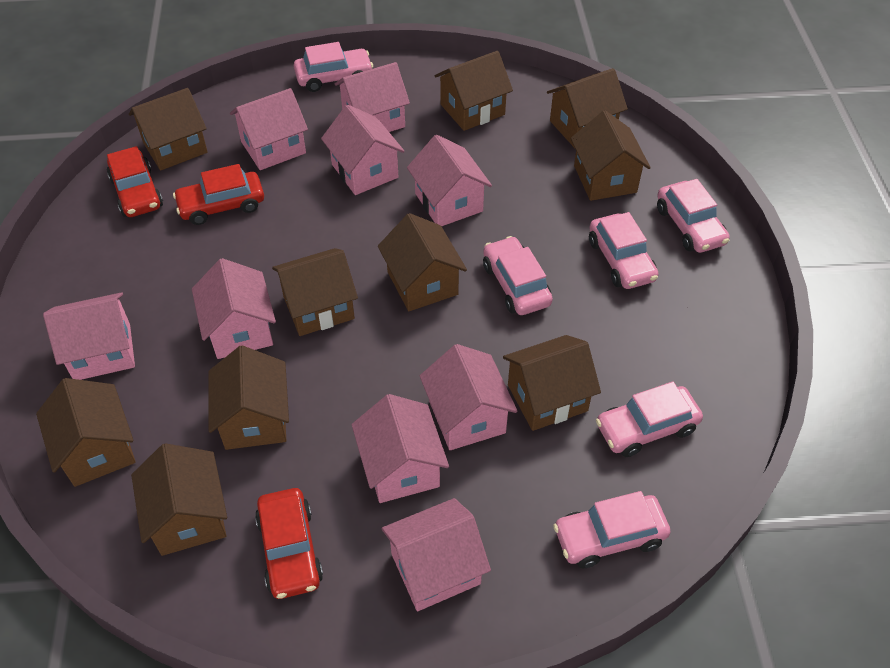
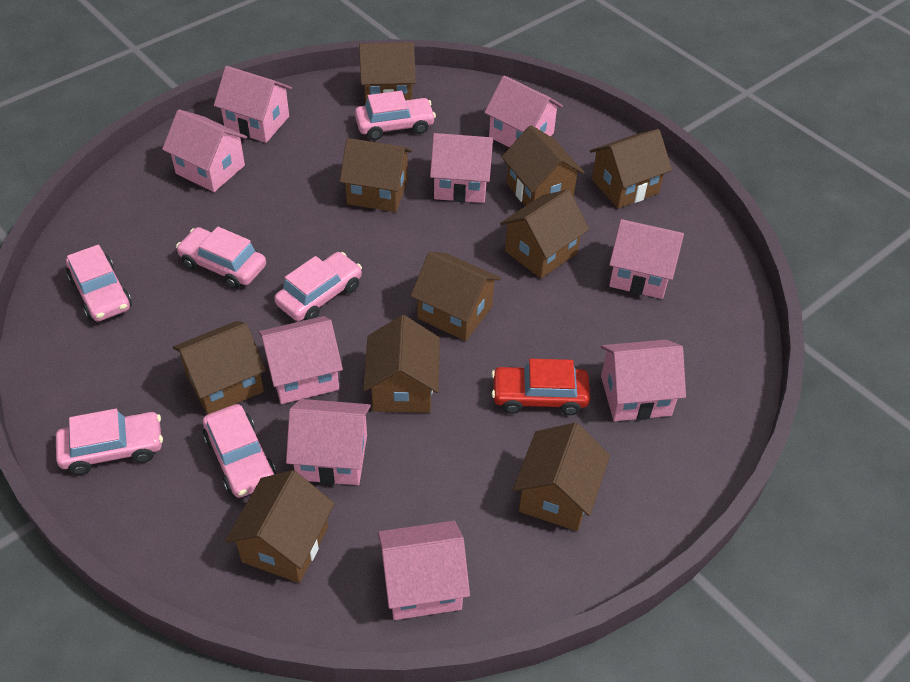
red car: 3 -> 1

